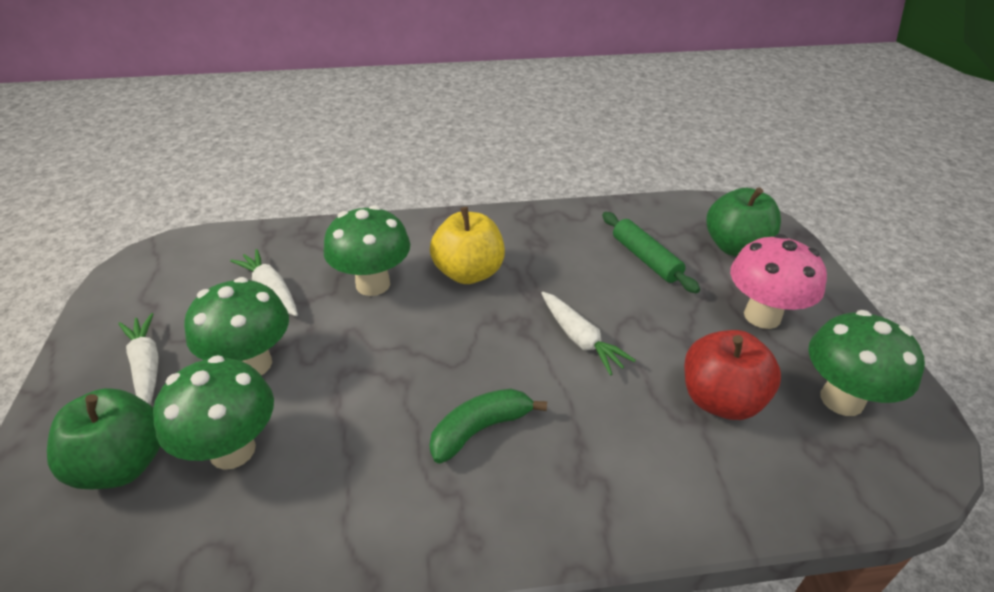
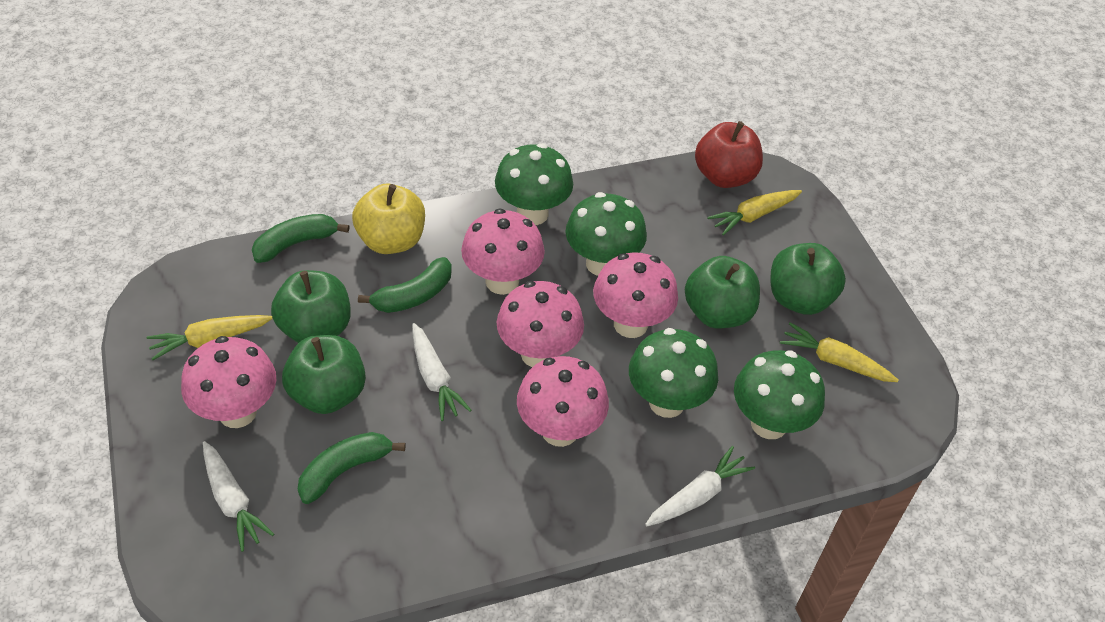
green apple: 2 -> 4
green banana: 1 -> 3
green rolling pin: 1 -> 0
pink mushroom: 1 -> 5
yellow carrot: 0 -> 3

